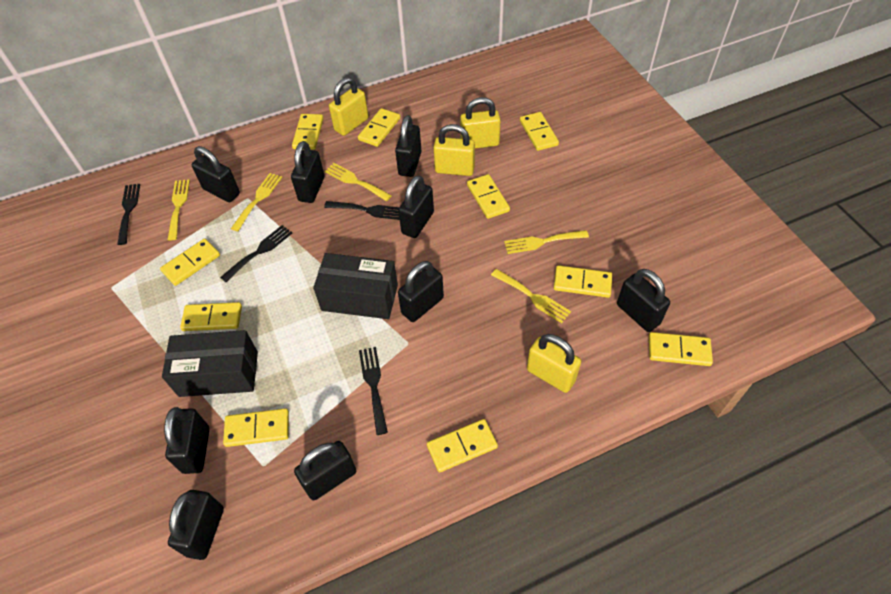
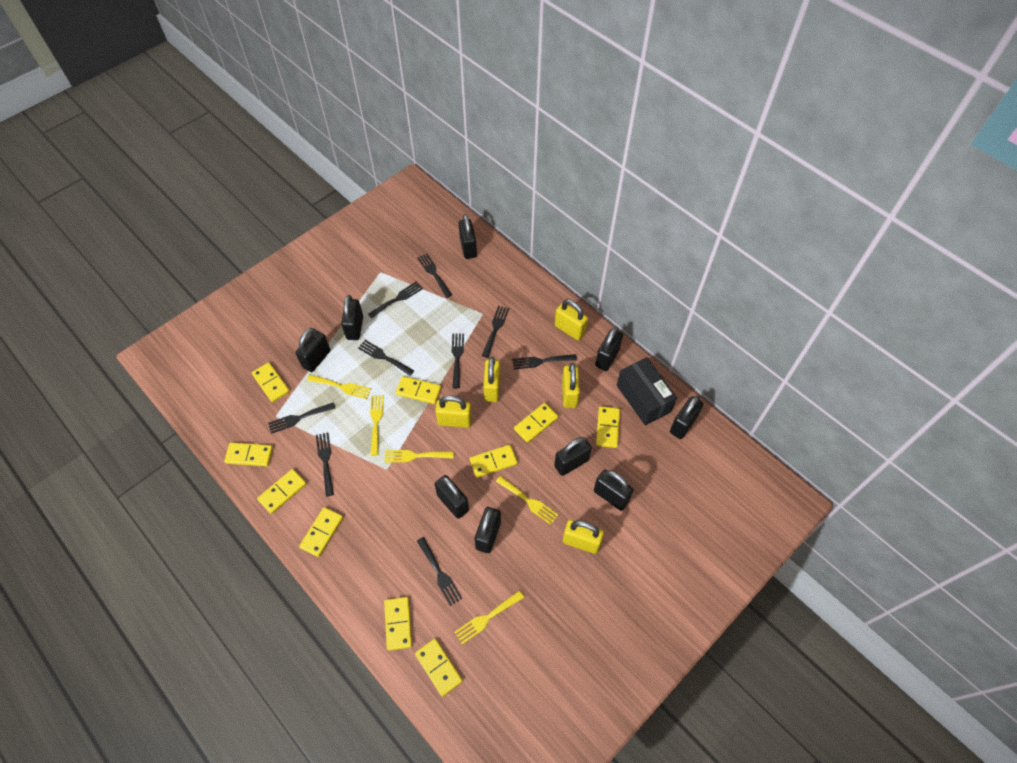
black box: 2 -> 1
black fork: 4 -> 9
yellow padlock: 4 -> 5

